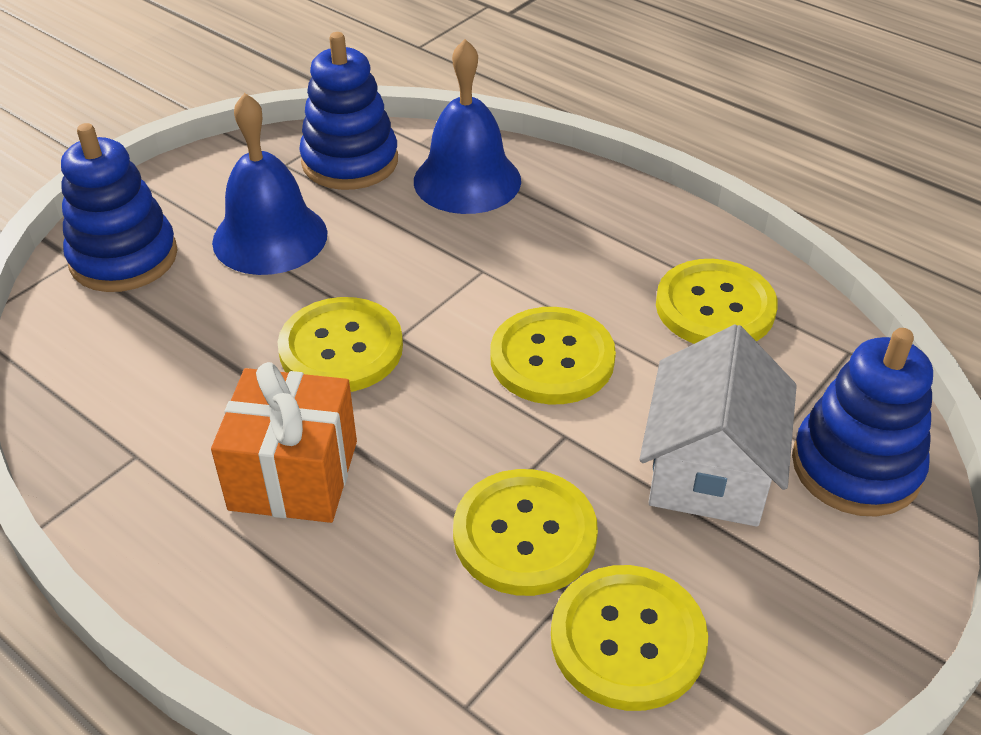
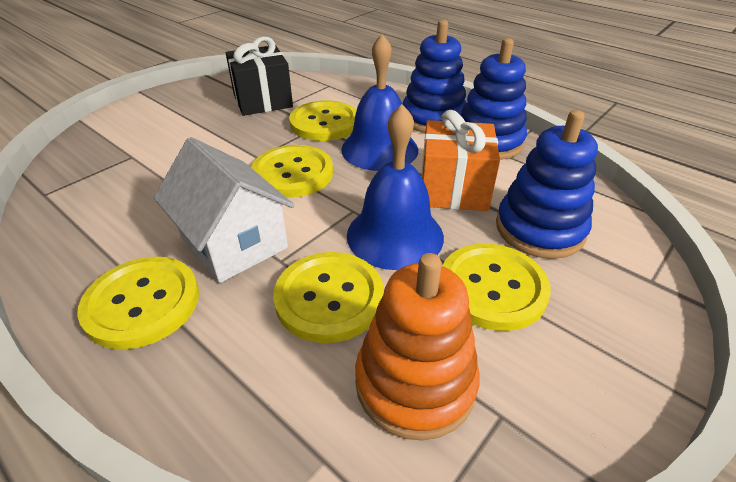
black gift: 0 -> 1
orange stacking toy: 0 -> 1

